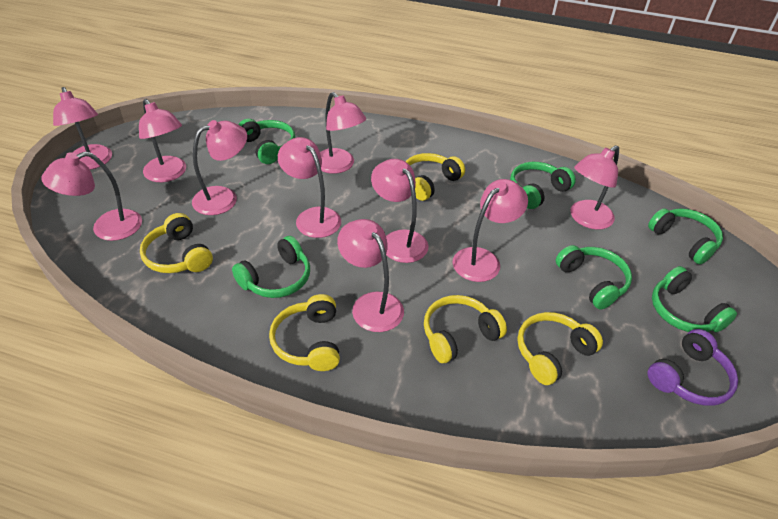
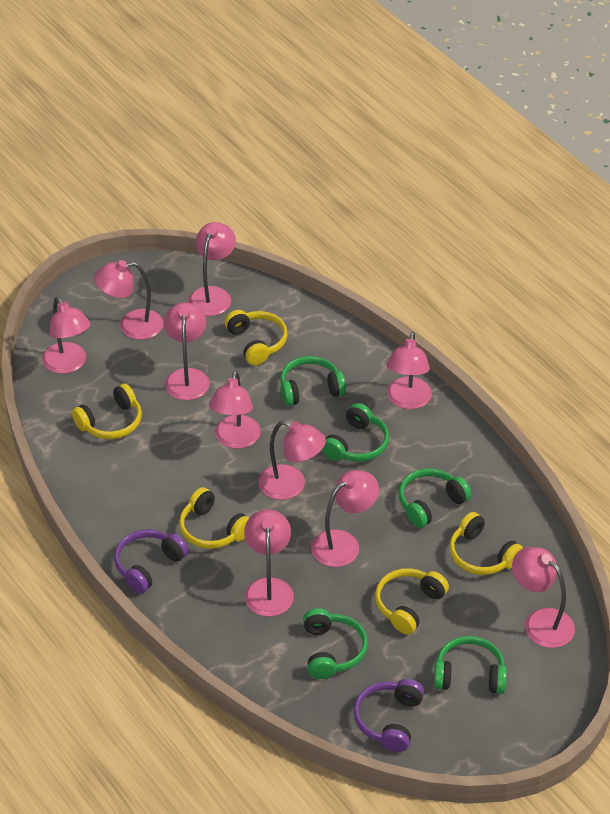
green headphones: 6 -> 5
purple headphones: 1 -> 2

